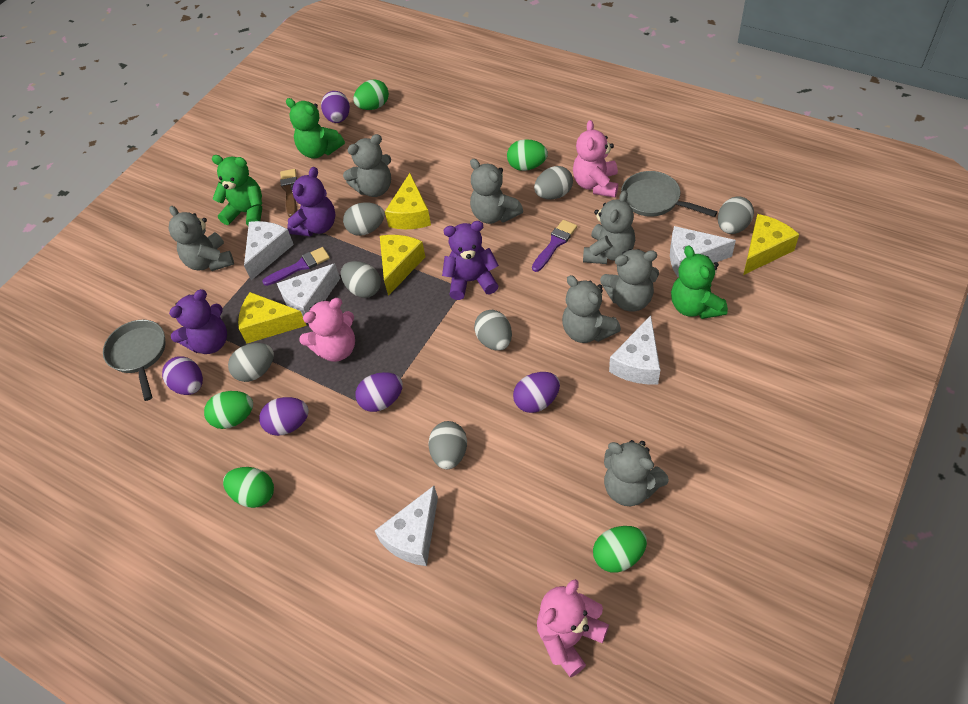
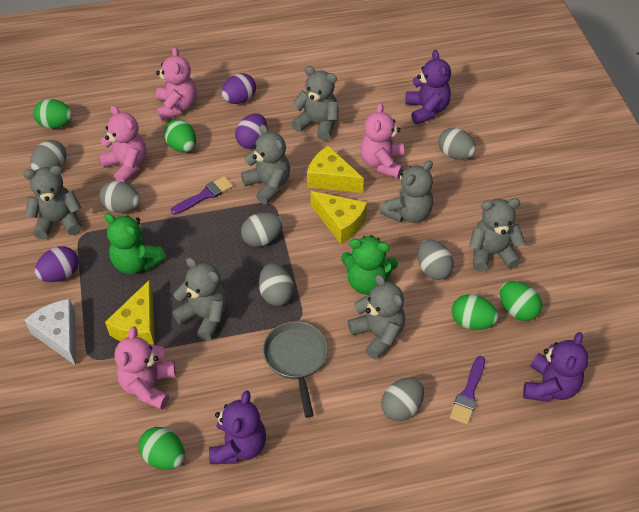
brown brush: 1 -> 0
green teddy bear: 3 -> 2
grey pan: 2 -> 1
pink teddy bear: 3 -> 4
purple egg: 5 -> 3
white cheese: 5 -> 1
yellow cheese: 4 -> 3

